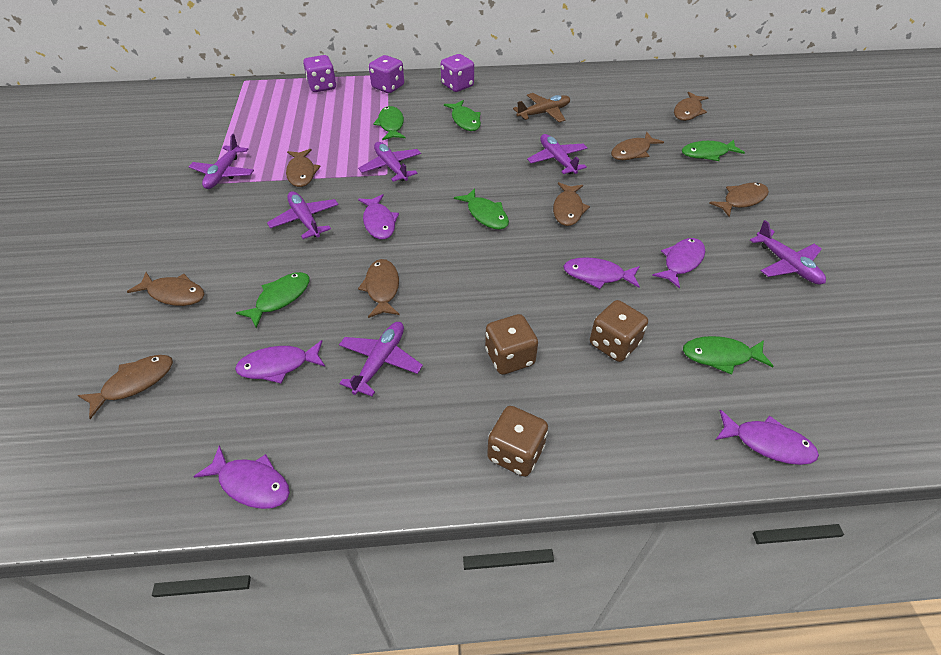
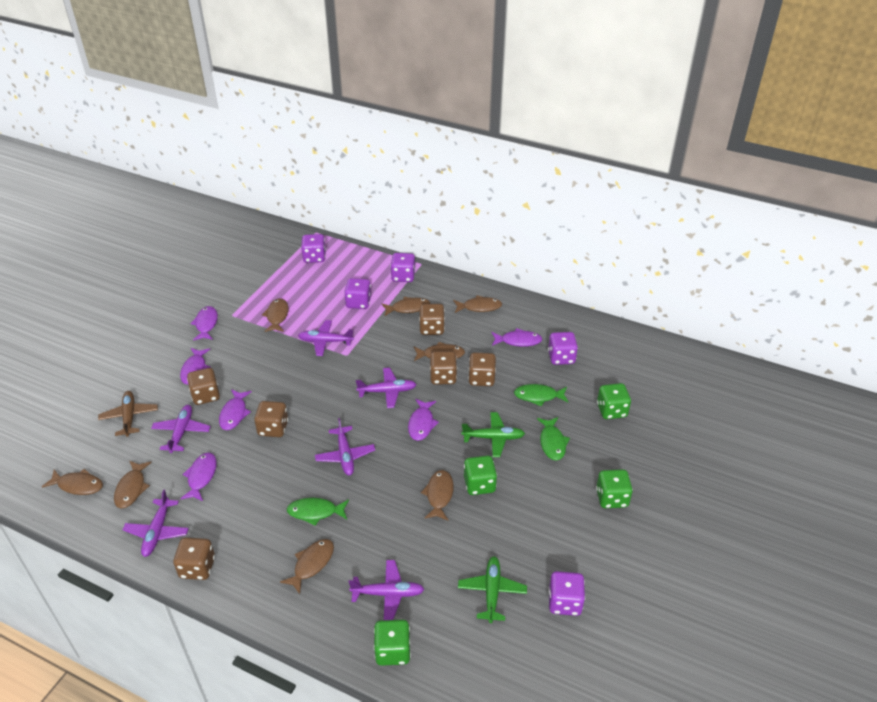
brown dice: 3 -> 6
green dice: 0 -> 4
green fish: 6 -> 3
green plane: 0 -> 2
purple dice: 3 -> 5

